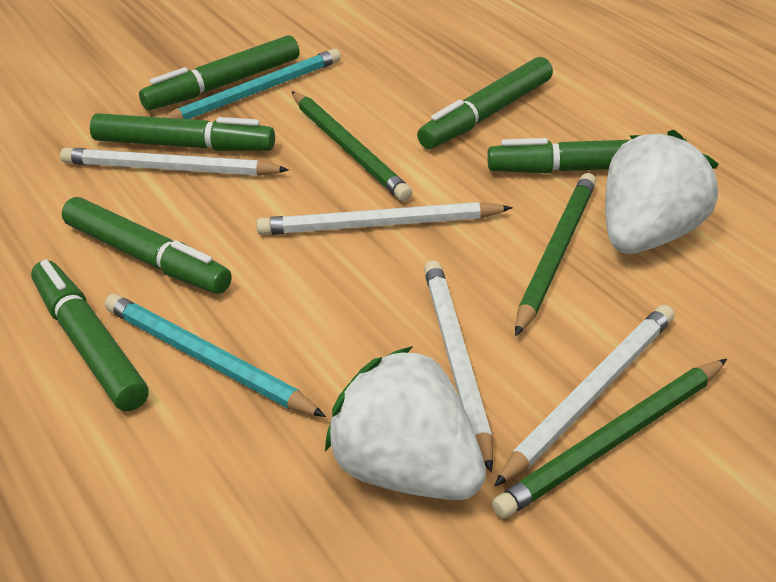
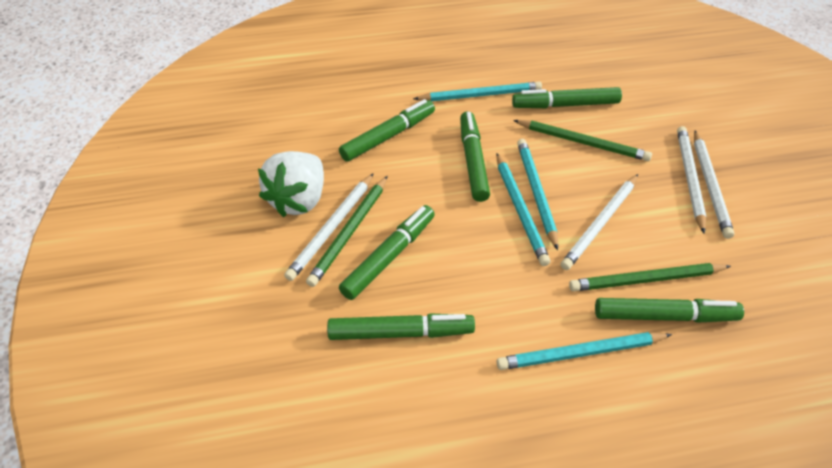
turquoise pencil: 2 -> 4
white strawberry: 2 -> 1

